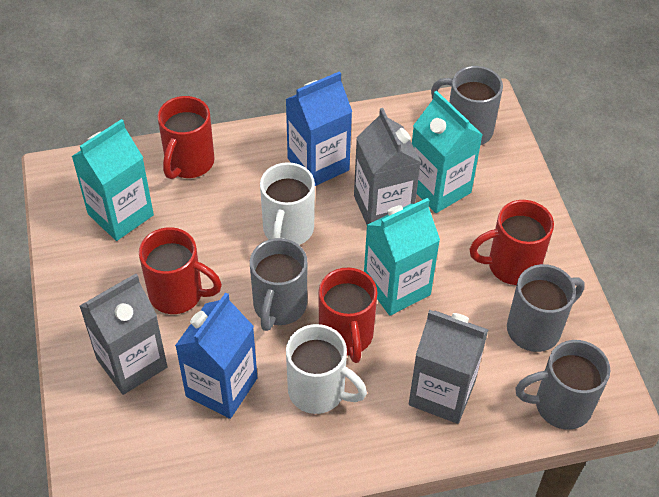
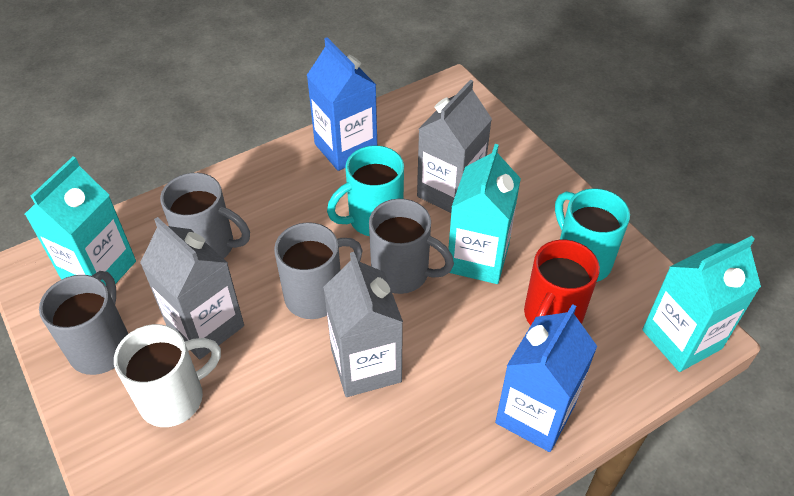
red mug: 4 -> 1
turquoise mug: 0 -> 2
white mug: 2 -> 1

